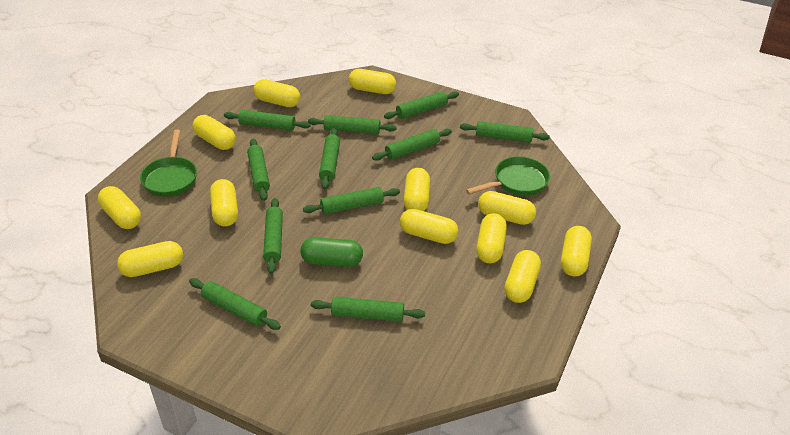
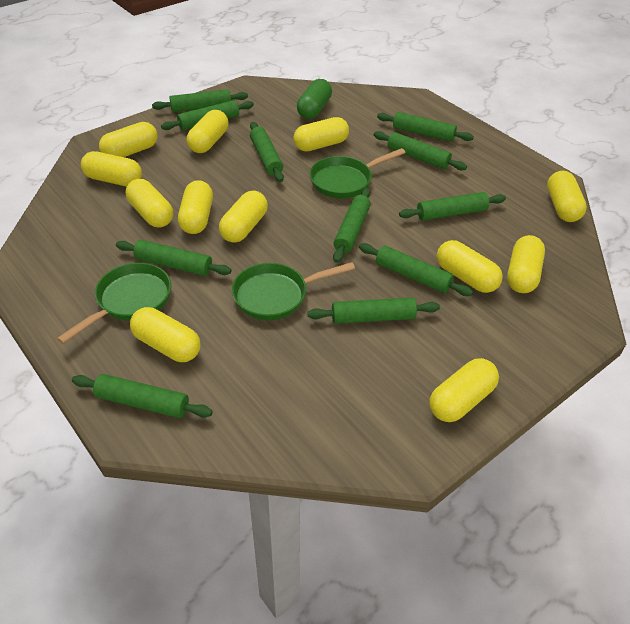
green pan: 2 -> 3

